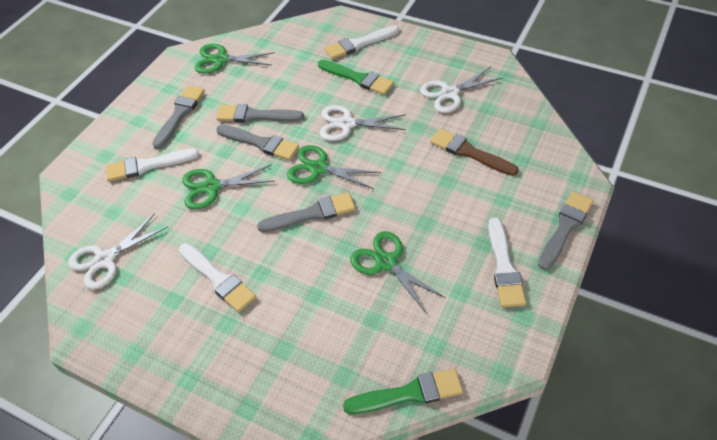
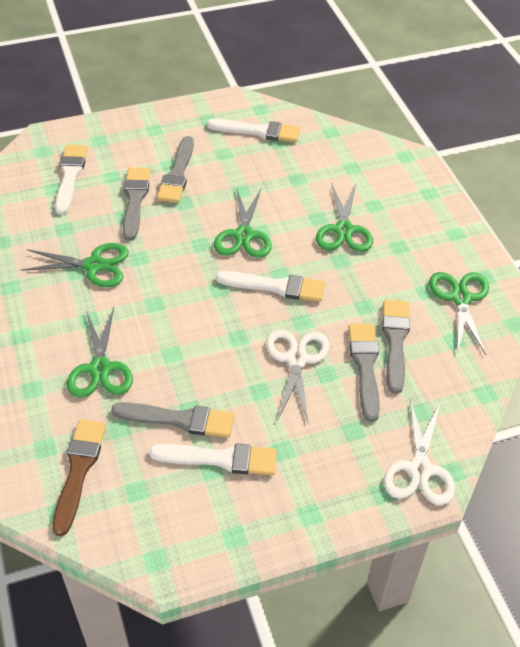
green brush: 2 -> 0
green scissors: 4 -> 5
white scissors: 3 -> 2

